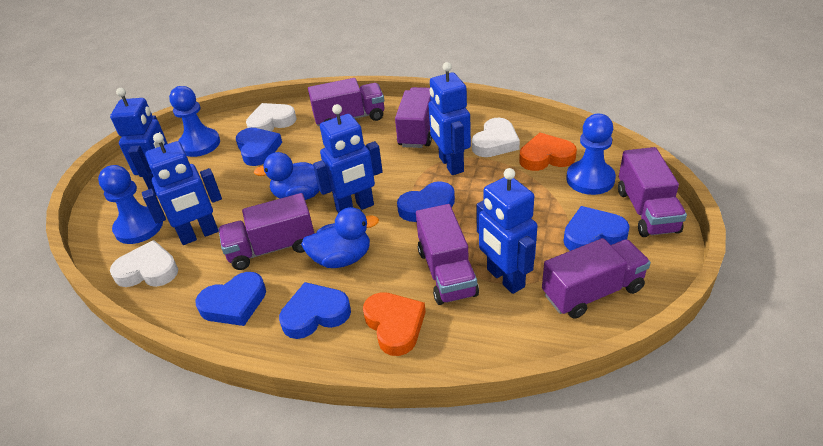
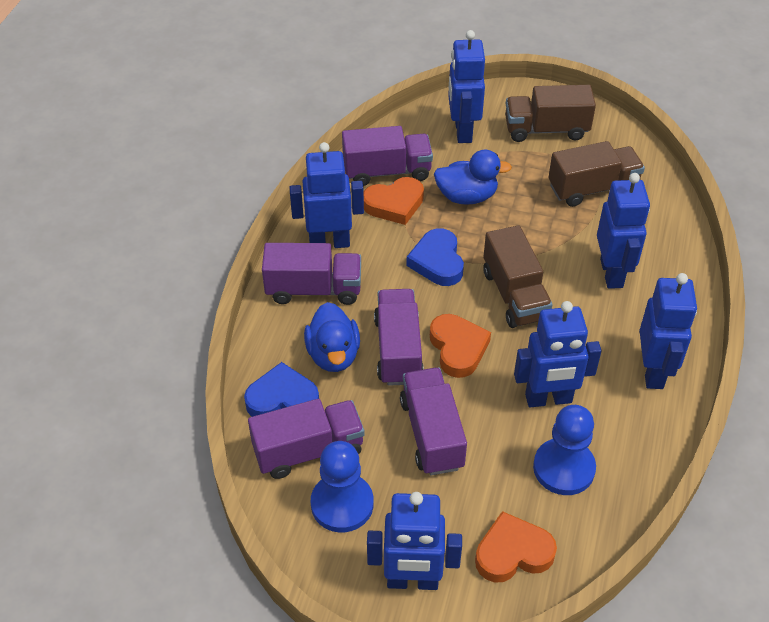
blue heart: 5 -> 2
blue pawn: 3 -> 2
blue robot: 5 -> 6
brown truck: 0 -> 3
orange heart: 2 -> 3
purple truck: 6 -> 5
white heart: 3 -> 0

